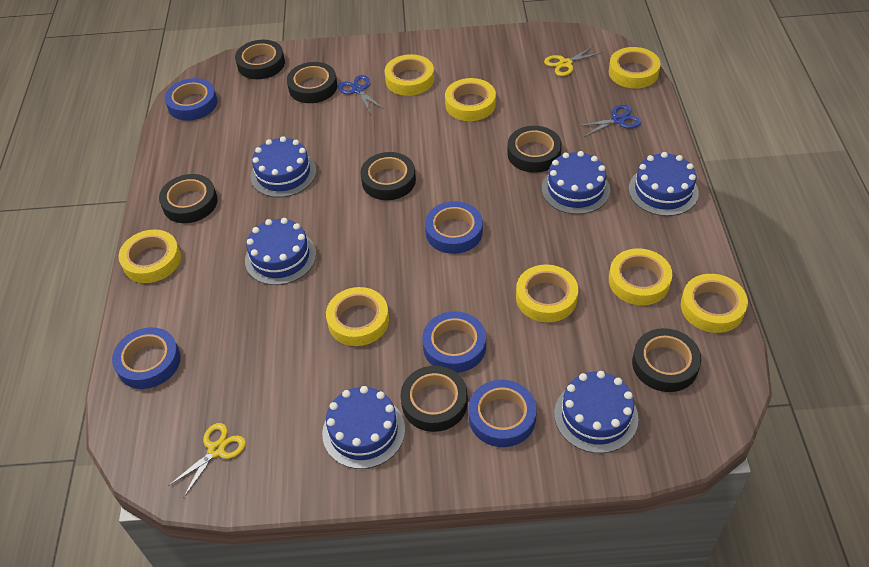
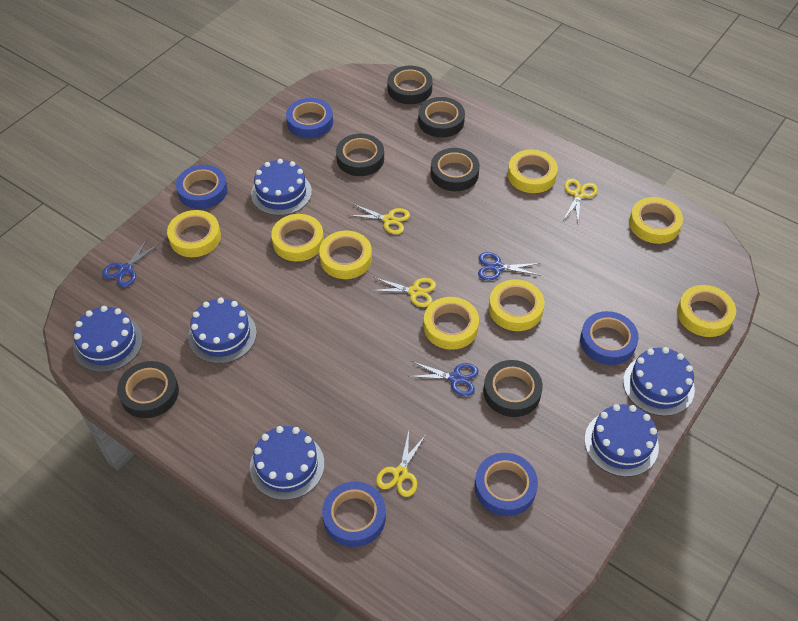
black tape: 7 -> 6
blue scissors: 2 -> 3
yellow scissors: 2 -> 4

